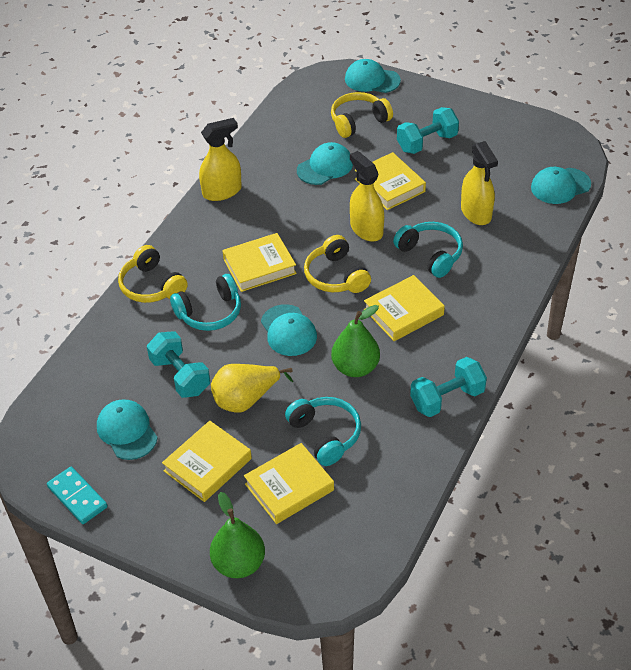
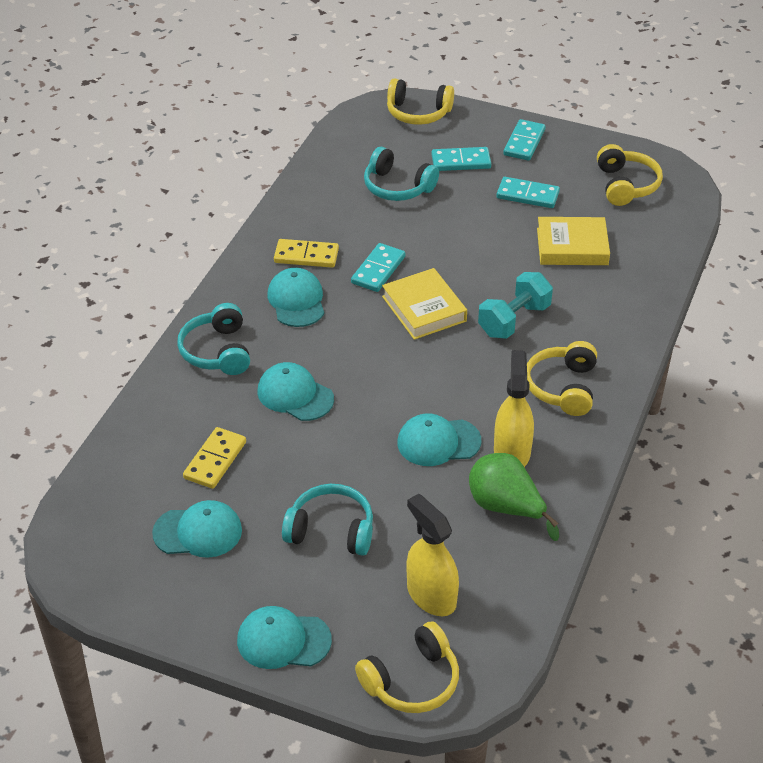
green pear: 2 -> 1
turquoise domino: 1 -> 4
turquoise dumbbell: 3 -> 1
yellow book: 5 -> 2
yellow domino: 0 -> 2
yellow headphones: 3 -> 4
yellow pear: 1 -> 0
yellow spray bottle: 3 -> 2

